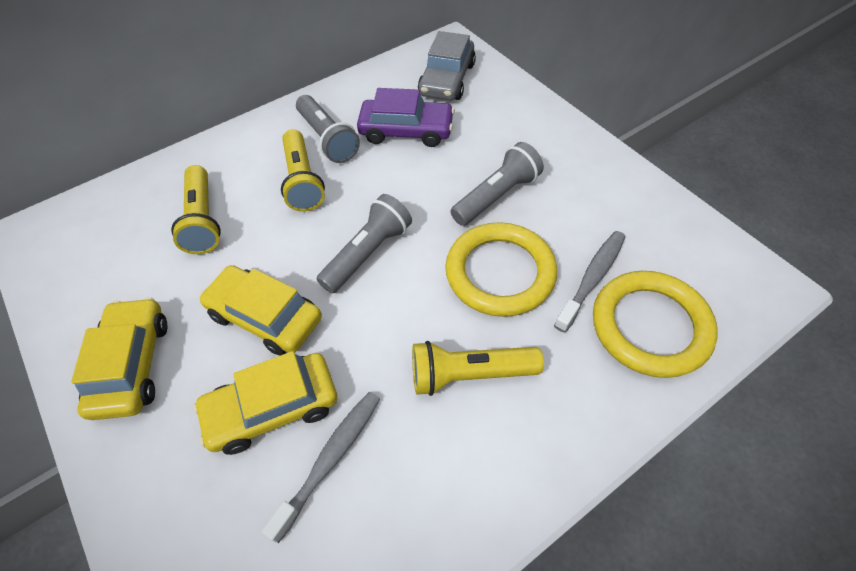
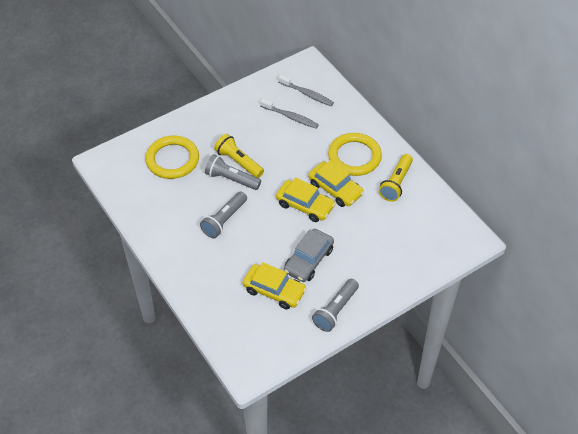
purple car: 1 -> 0
yellow flashlight: 3 -> 2

